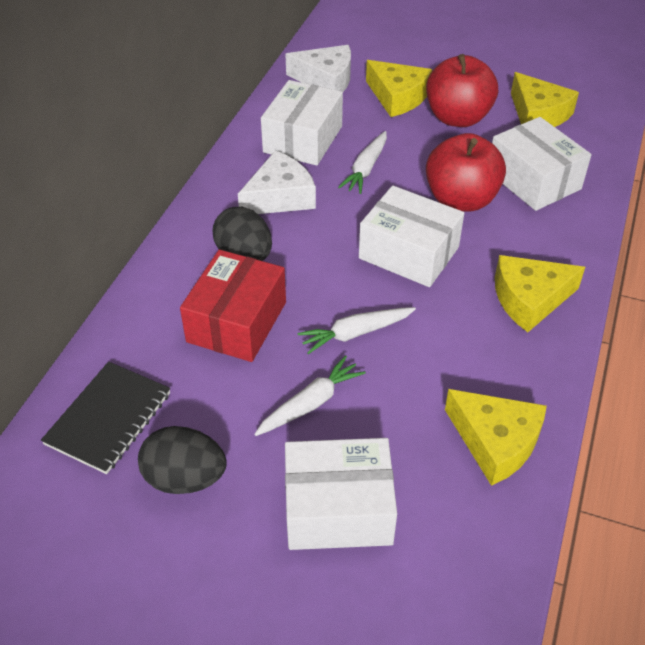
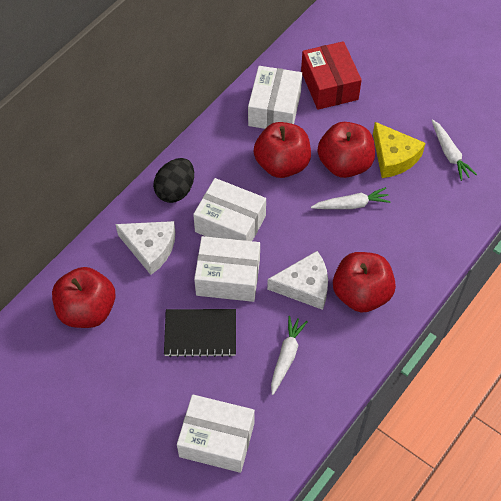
black egg: 2 -> 1
red apple: 2 -> 4
yellow cheese: 4 -> 1

